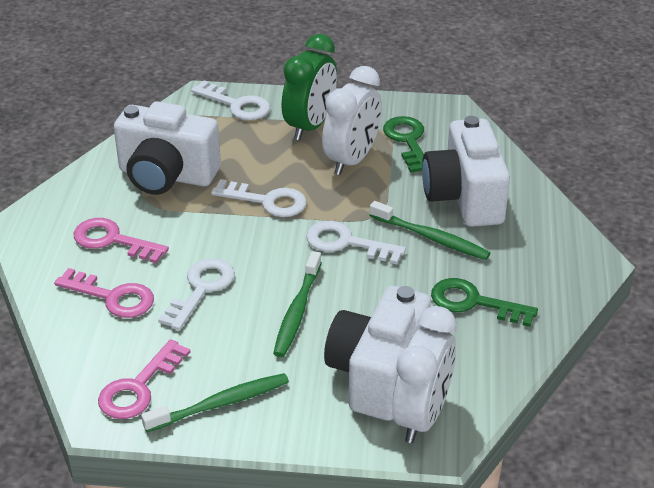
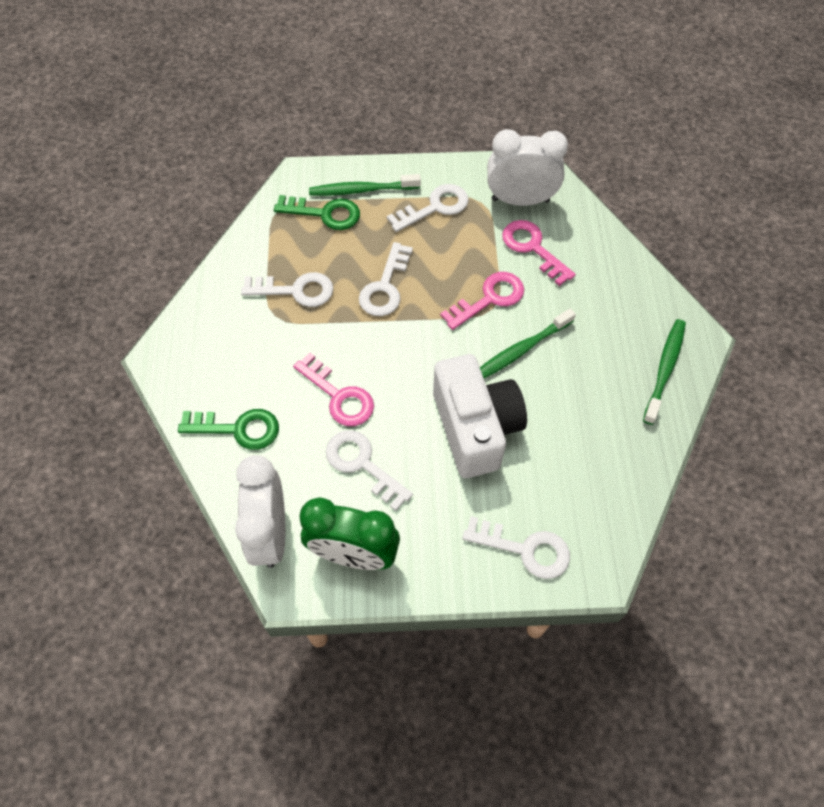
white camera: 3 -> 1
white key: 4 -> 5

